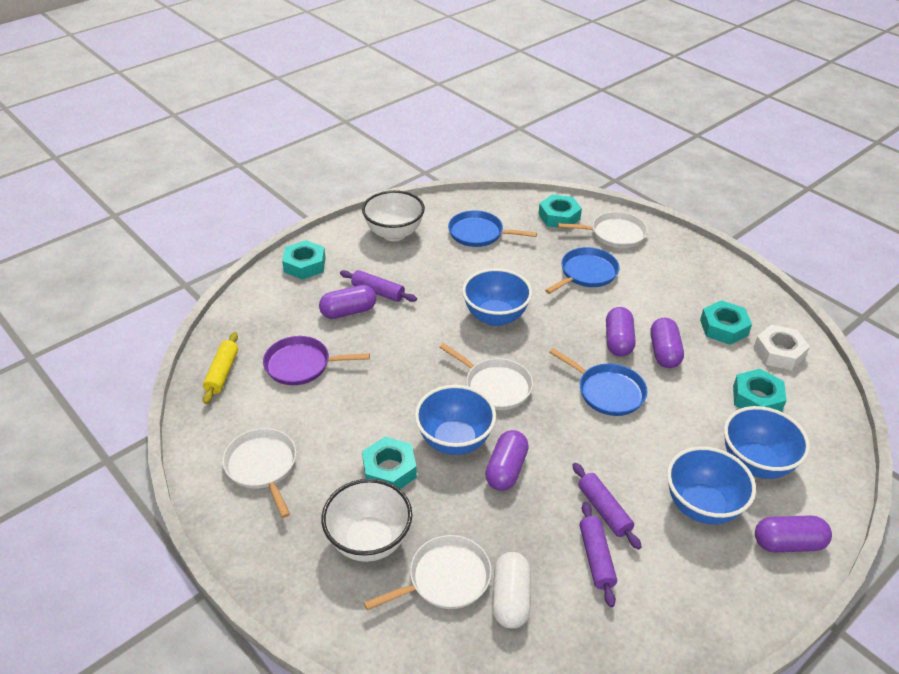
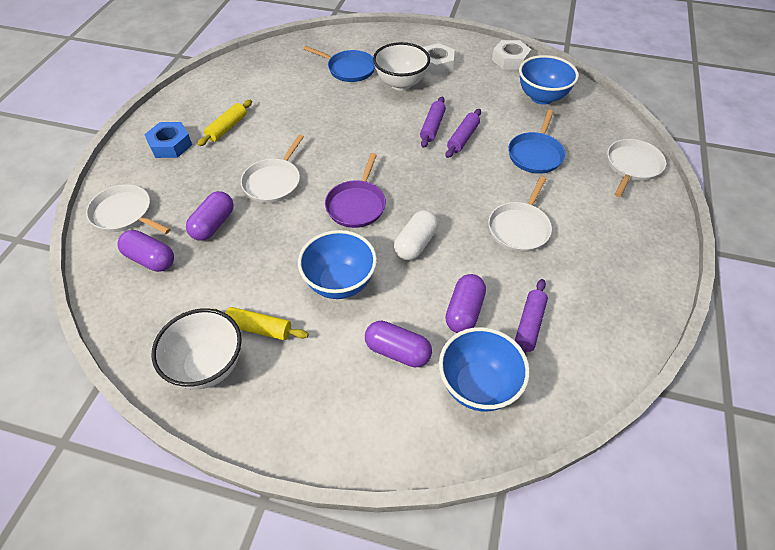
blue bowl: 4 -> 3
blue nut: 0 -> 1
blue pan: 3 -> 2
purple capsule: 5 -> 4
turquoise nut: 5 -> 0
white nut: 1 -> 2
yellow rolling pin: 1 -> 2

